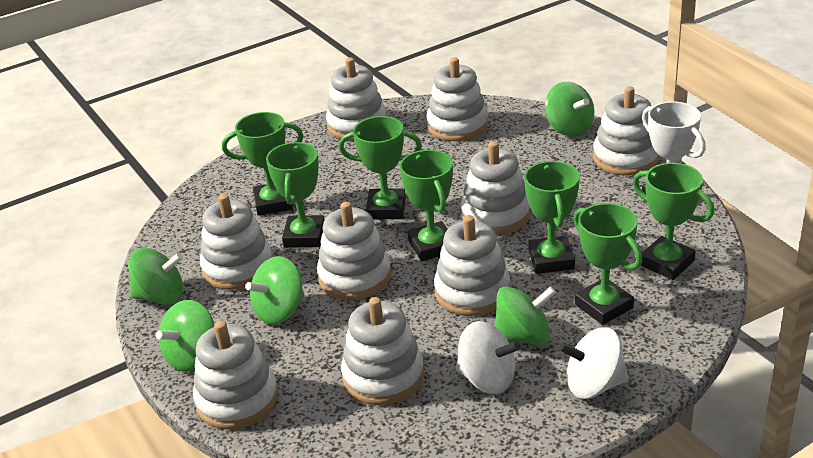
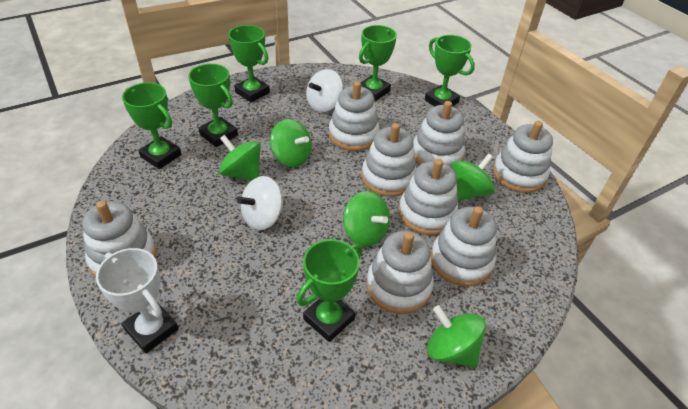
green trophy: 7 -> 6
white stacking toy: 9 -> 8

